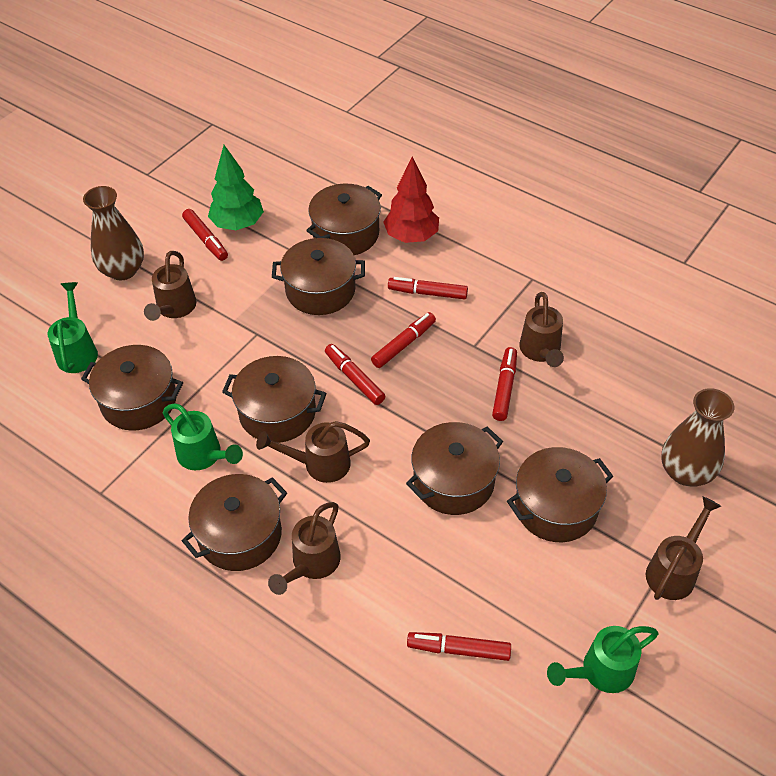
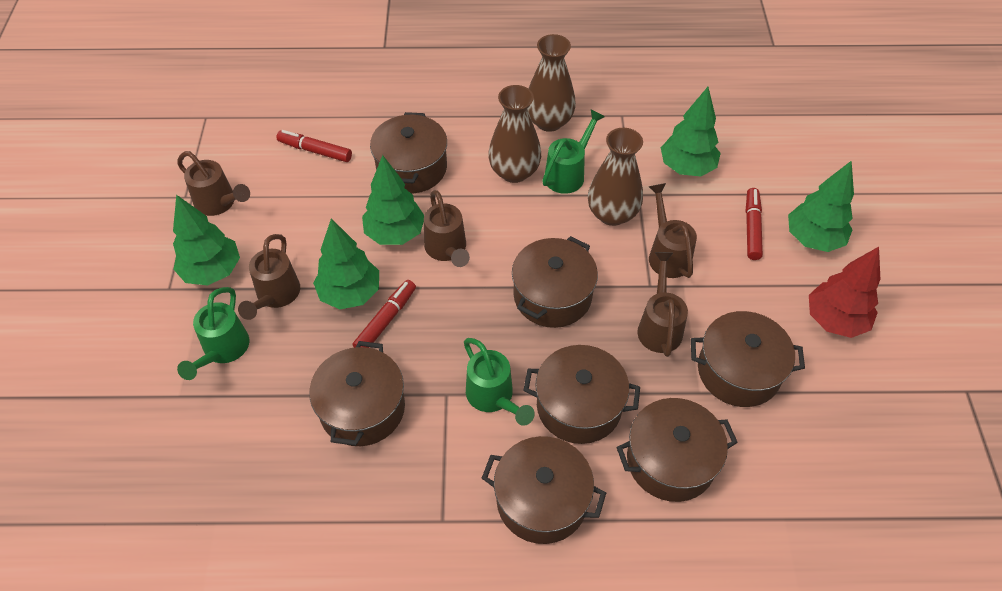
brown vase: 2 -> 3
green tree: 1 -> 5
red marker: 6 -> 3

